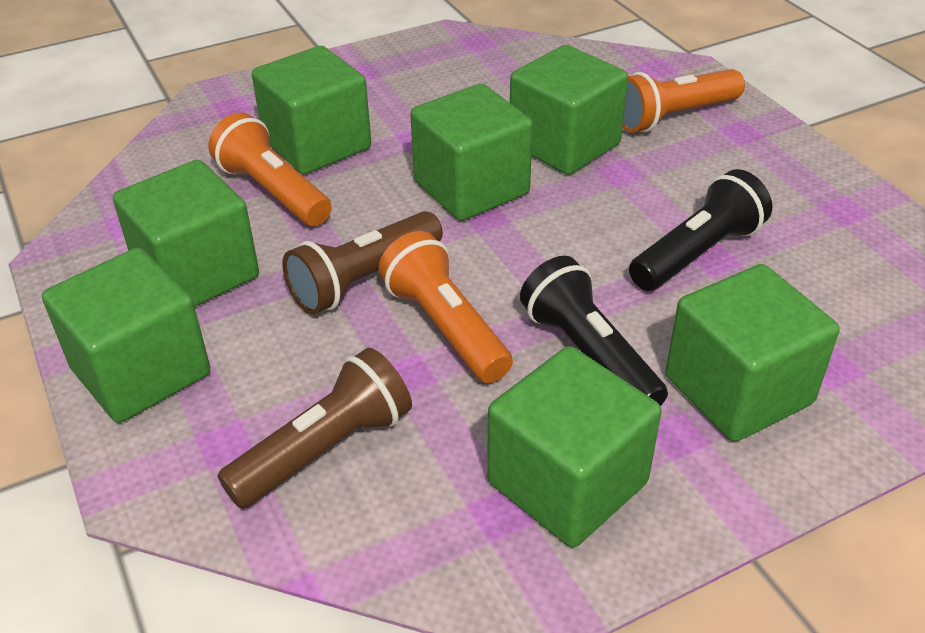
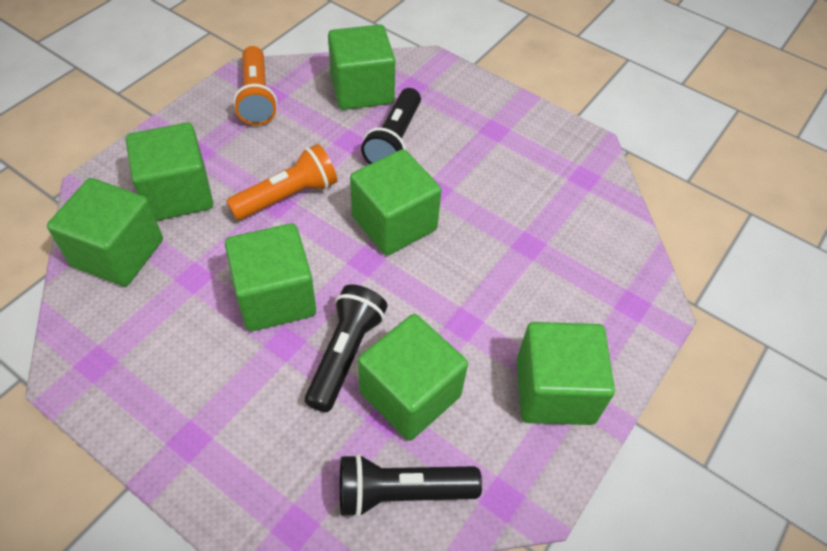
black flashlight: 2 -> 3
brown flashlight: 2 -> 0
orange flashlight: 3 -> 2

